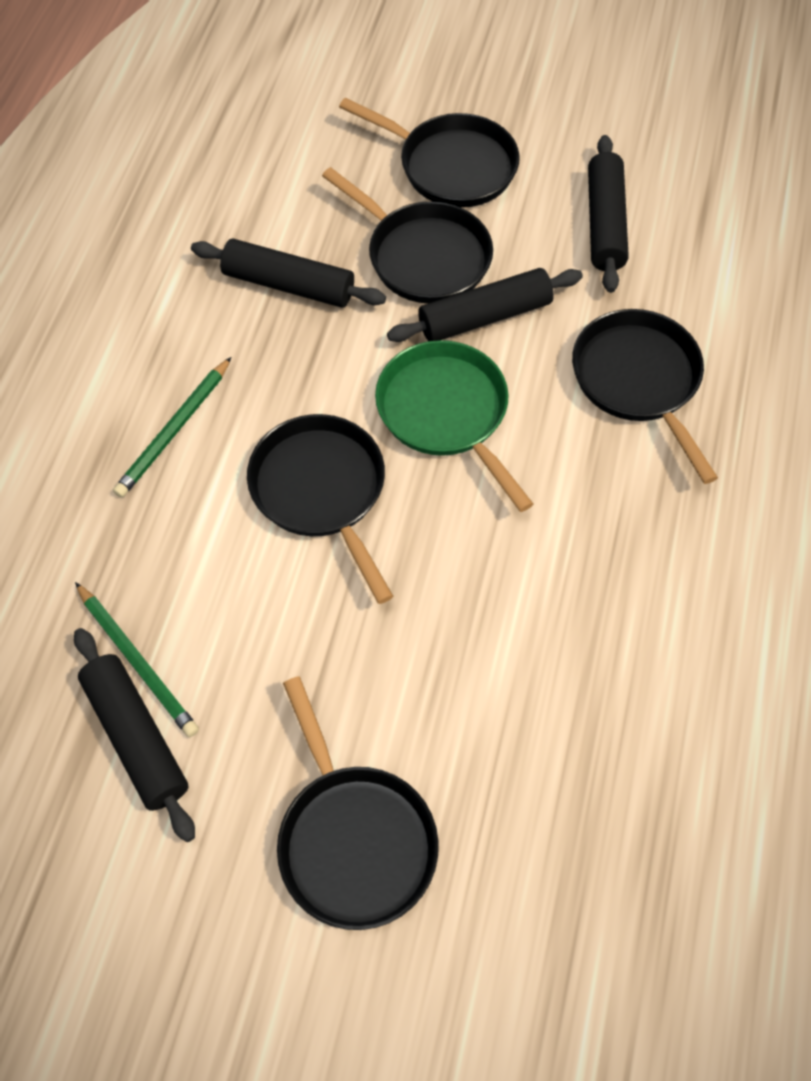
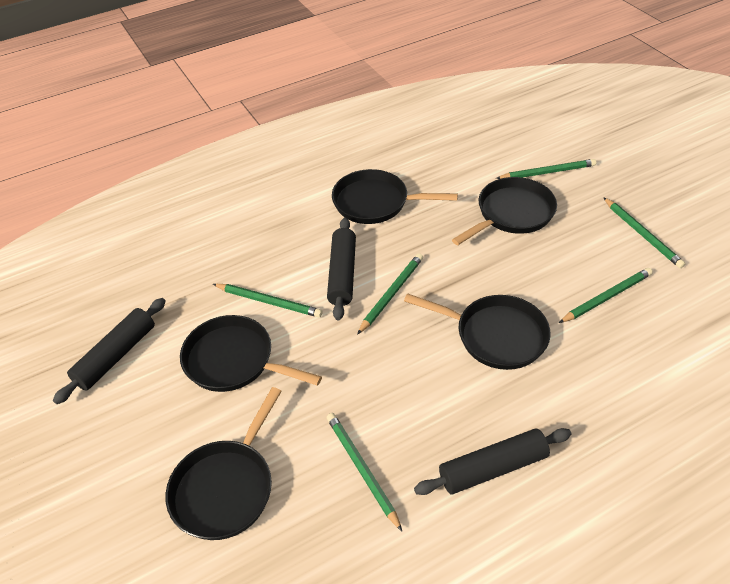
black rolling pin: 4 -> 3
green pan: 1 -> 0
green pencil: 2 -> 6

